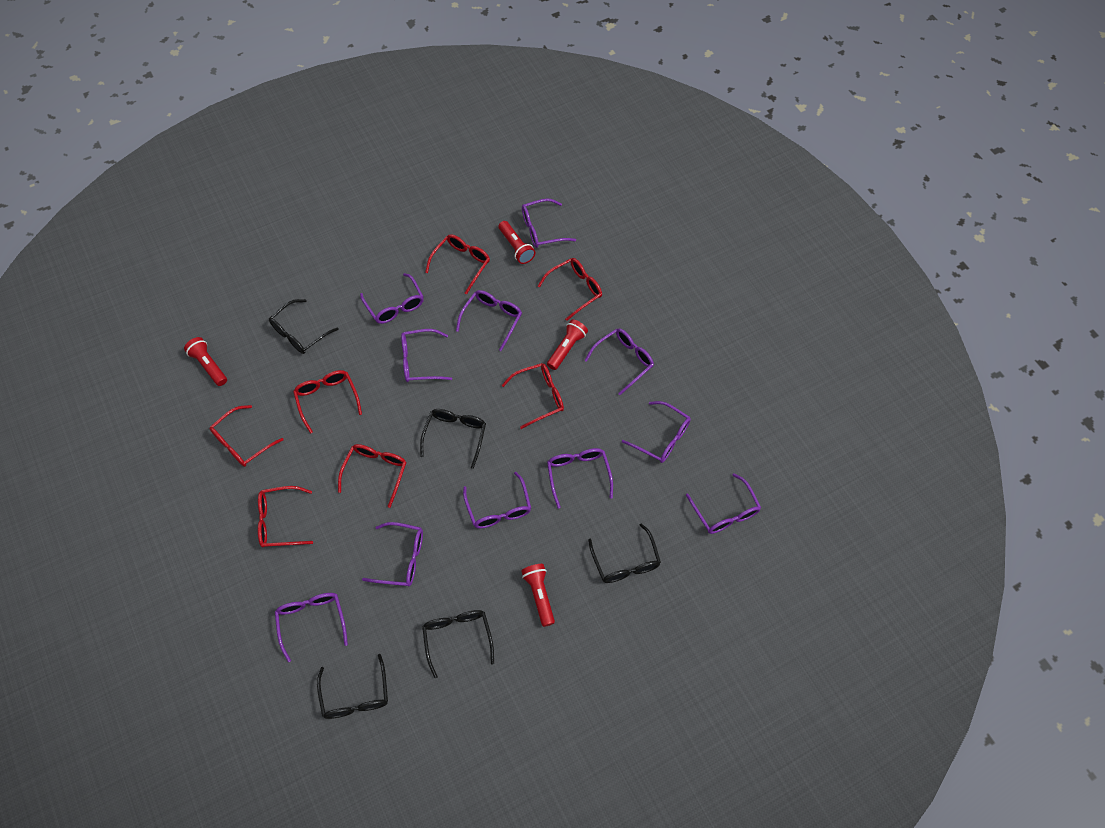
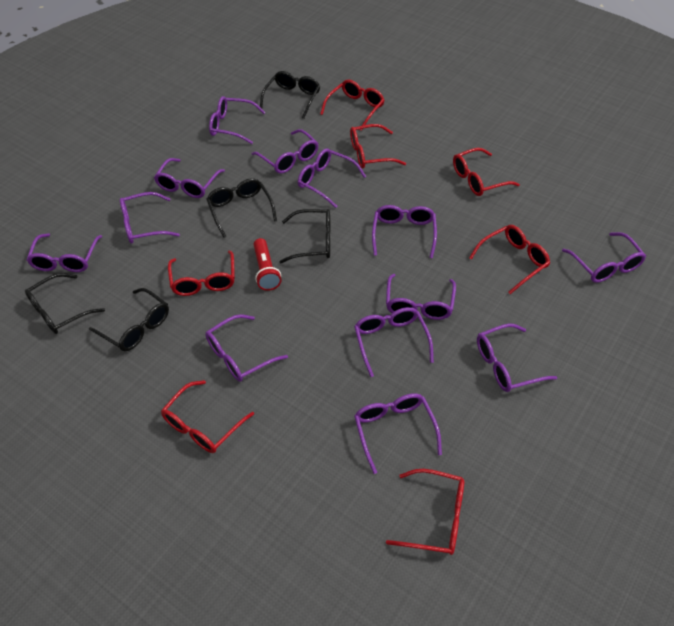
purple glasses: 11 -> 13
red flashlight: 4 -> 1

